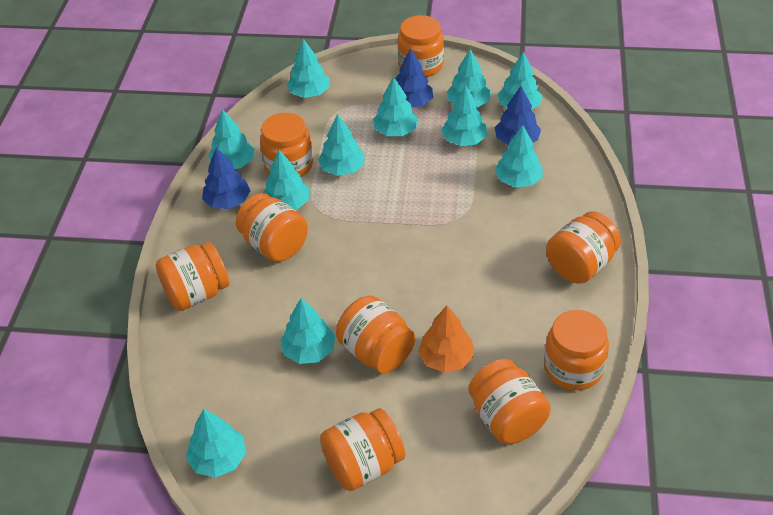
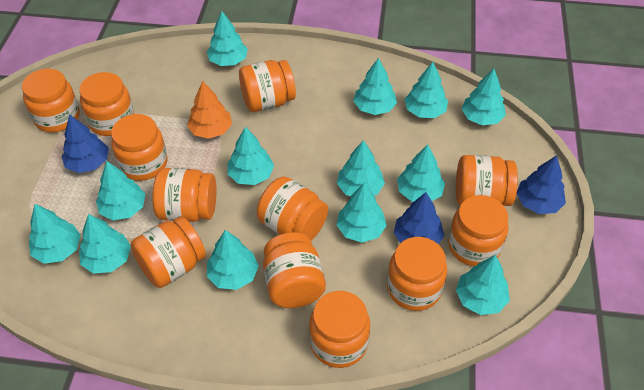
orange jar: 9 -> 12
turquoise tree: 11 -> 13

